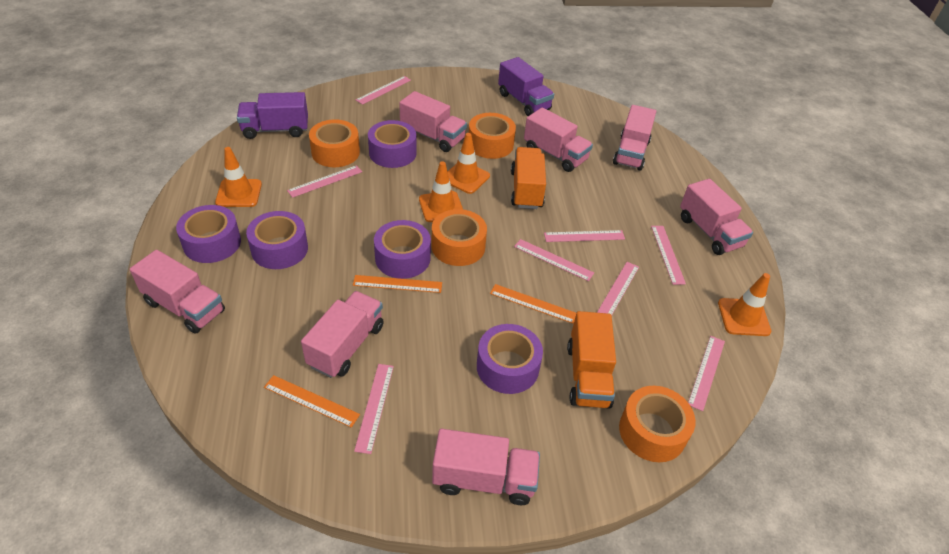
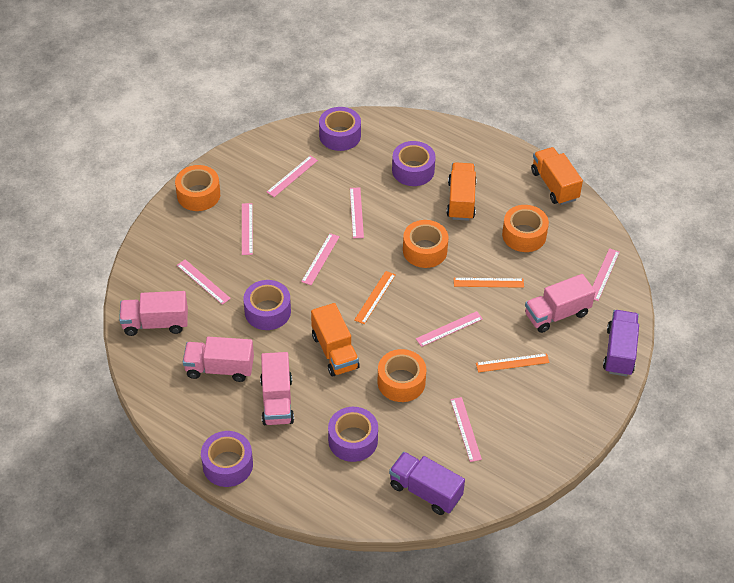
orange traffic cone: 4 -> 0
orange truck: 2 -> 3
pink truck: 7 -> 4

